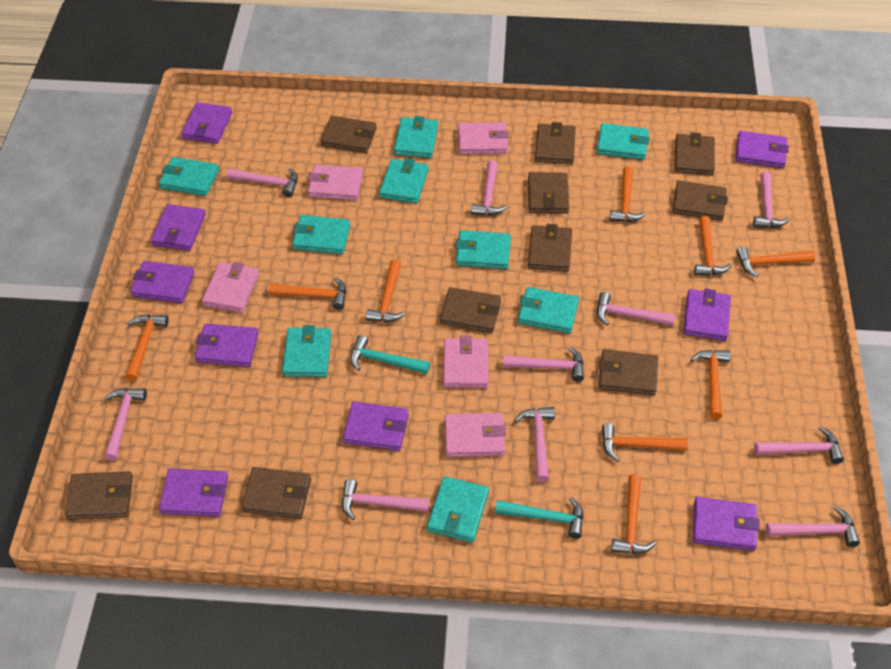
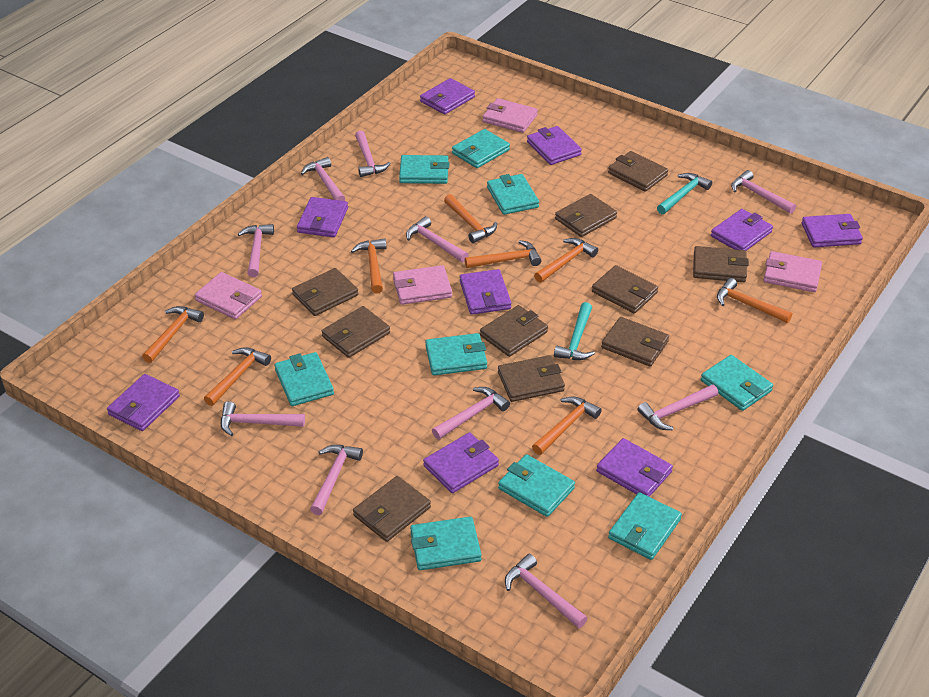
orange hammer: 9 -> 8
pink wallet: 5 -> 4

